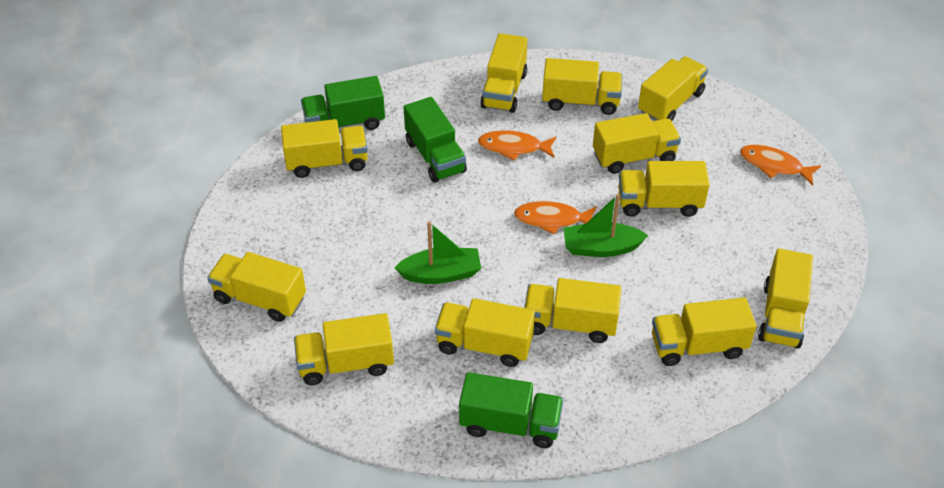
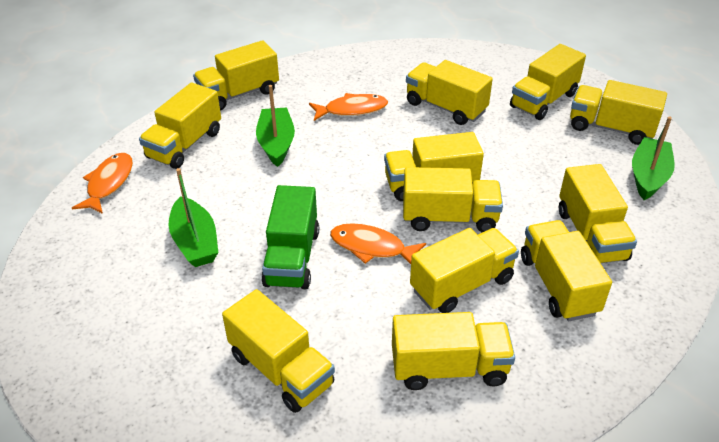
green boat: 2 -> 3
green truck: 3 -> 1

